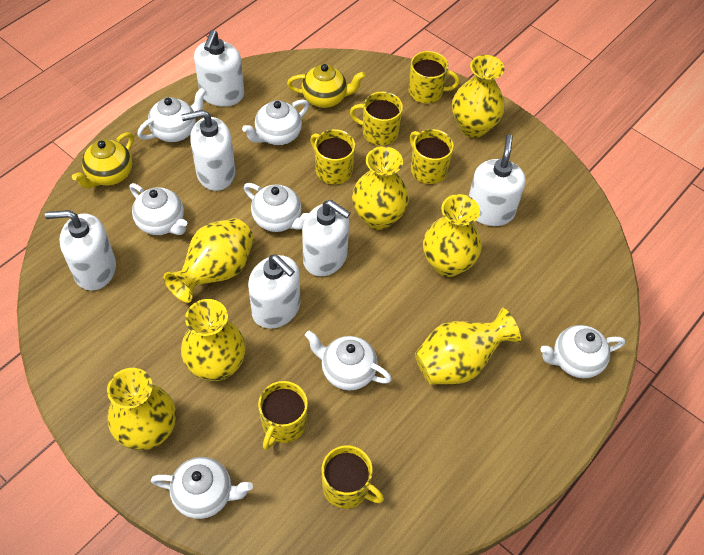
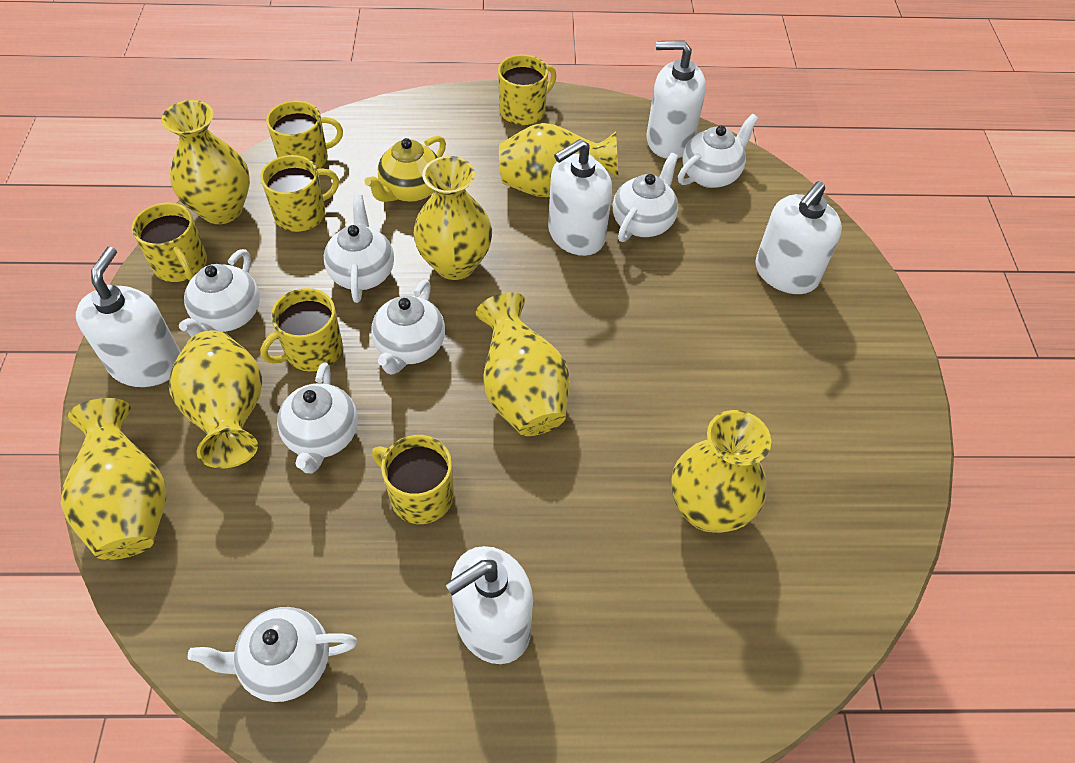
white soap dispenser: 6 -> 5
yellow teapot: 2 -> 1

